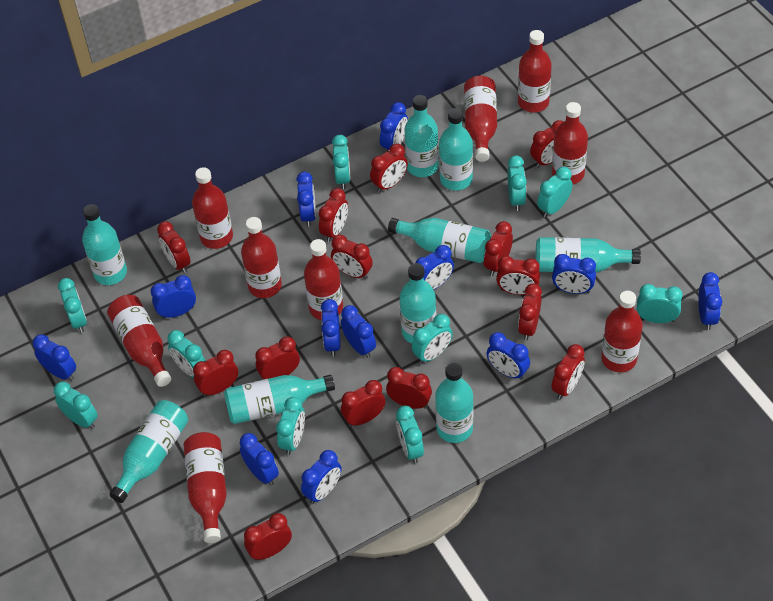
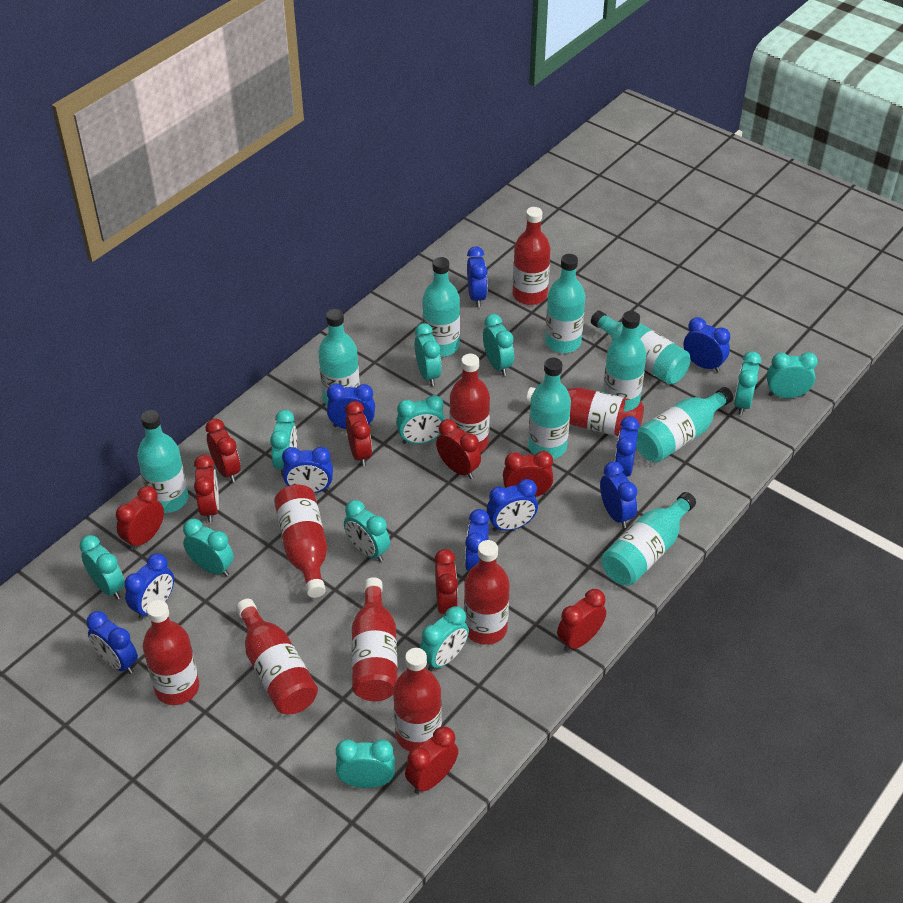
blue clock: 12 -> 10
red clock: 14 -> 9
turquoise clock: 10 -> 11

